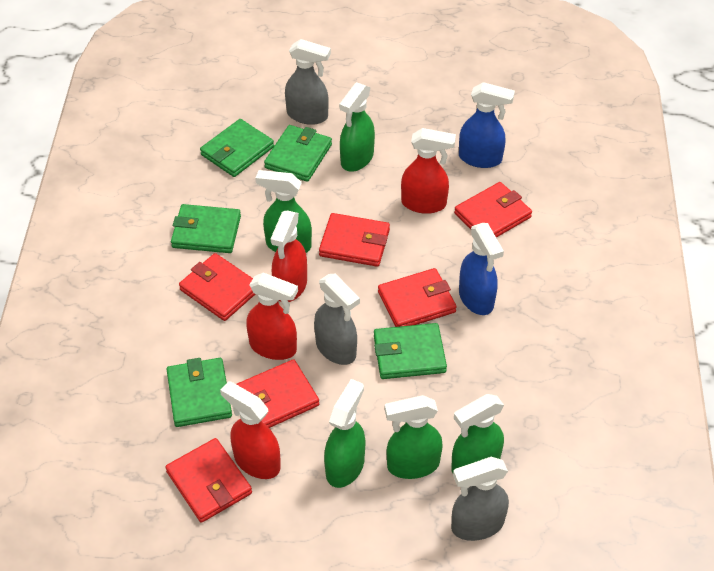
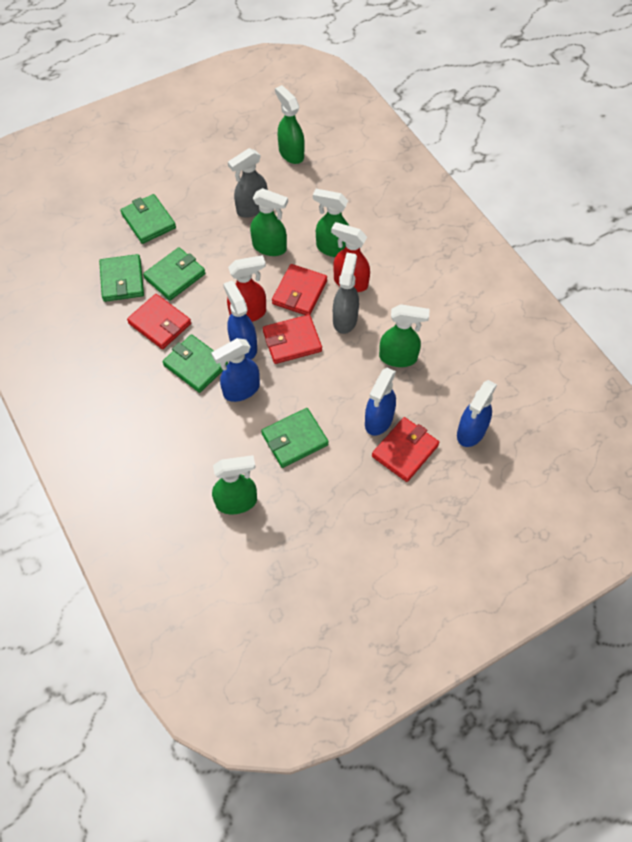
blue spray bottle: 2 -> 4
grey spray bottle: 3 -> 2
red spray bottle: 4 -> 2
red wallet: 6 -> 4

